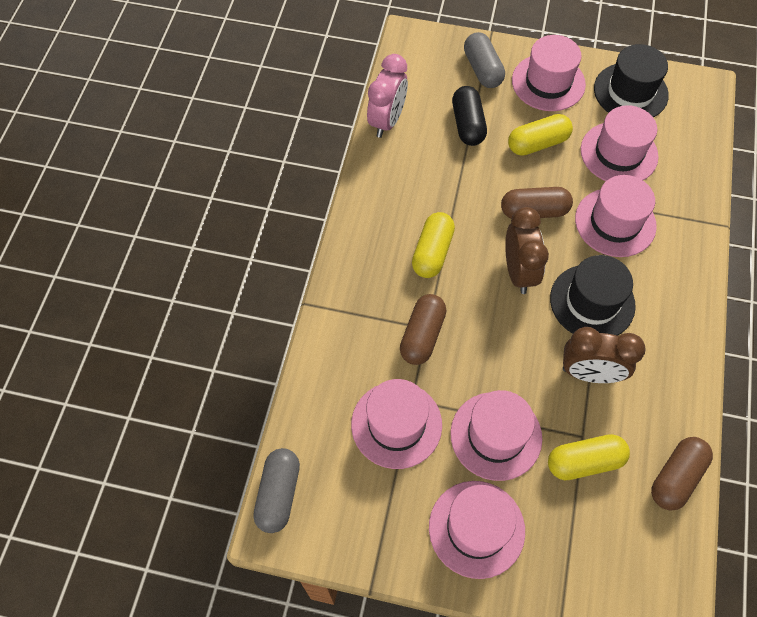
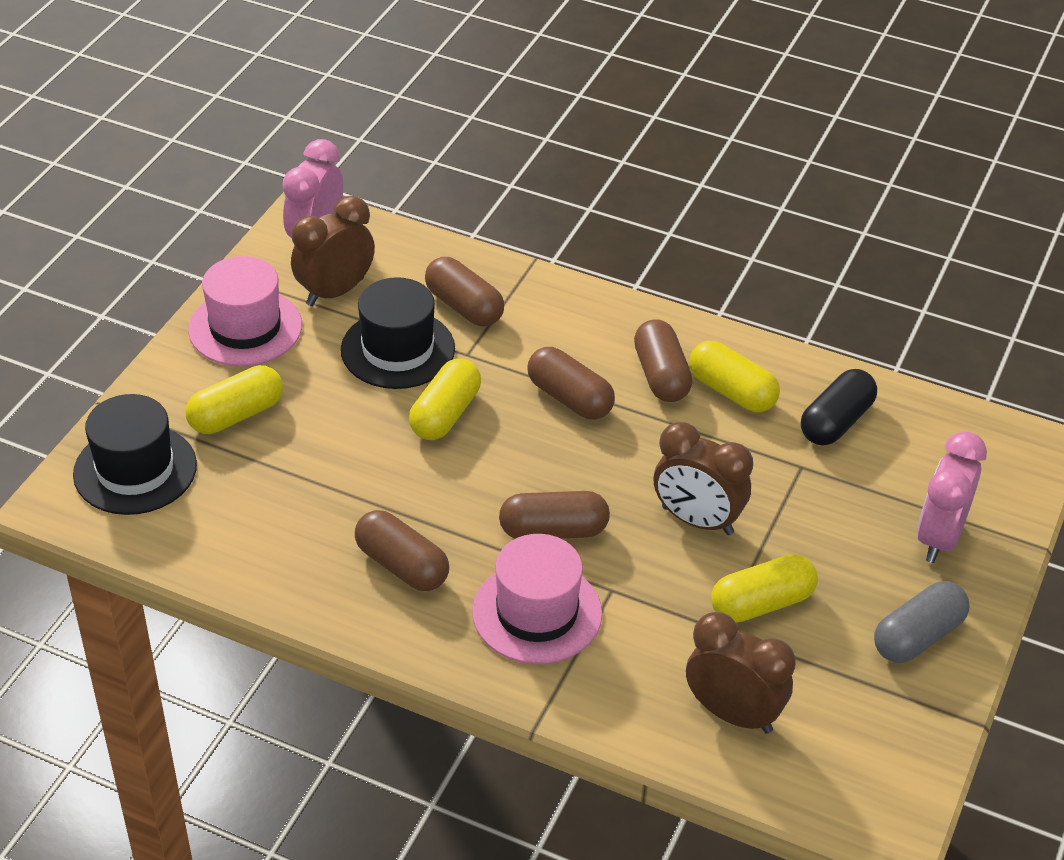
brown capsule: 3 -> 5
brown clock: 2 -> 3
grey capsule: 2 -> 1
pink clock: 1 -> 2
pink hat: 6 -> 2
yellow capsule: 3 -> 4

